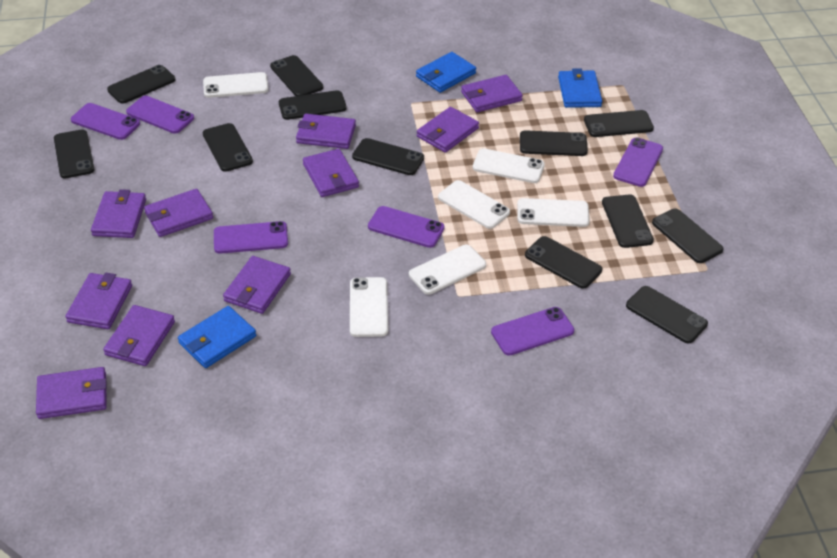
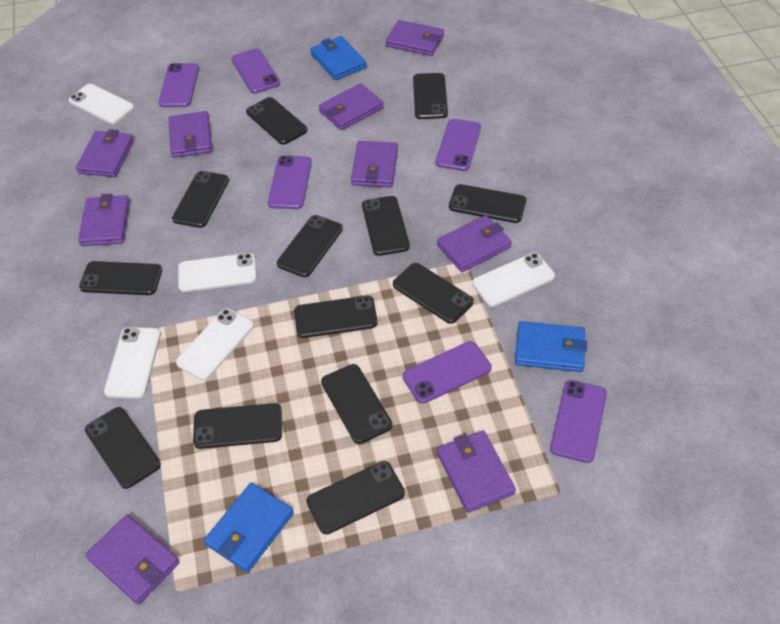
black phone: 12 -> 13
purple wallet: 10 -> 9
white phone: 6 -> 5

